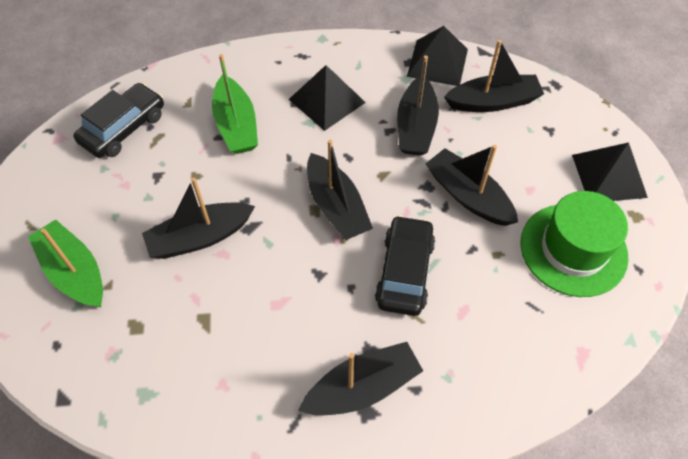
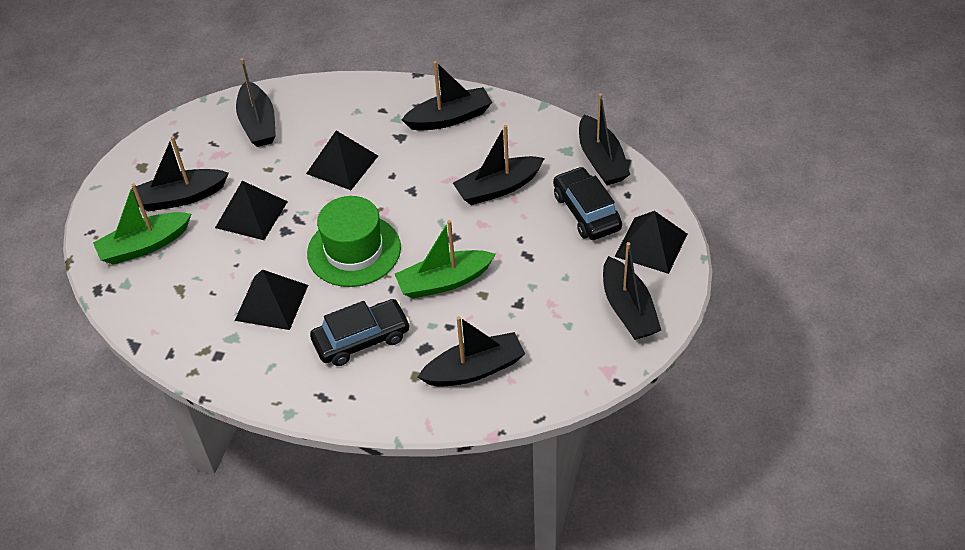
black boat: 6 -> 7
black pyramid: 3 -> 4

